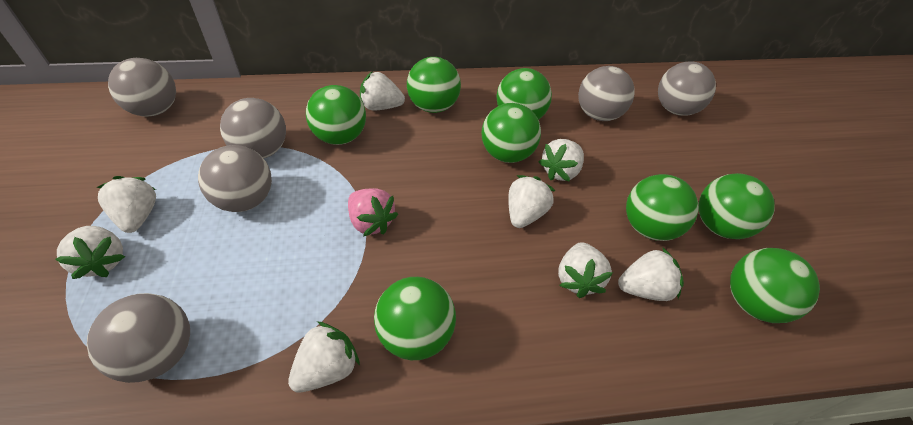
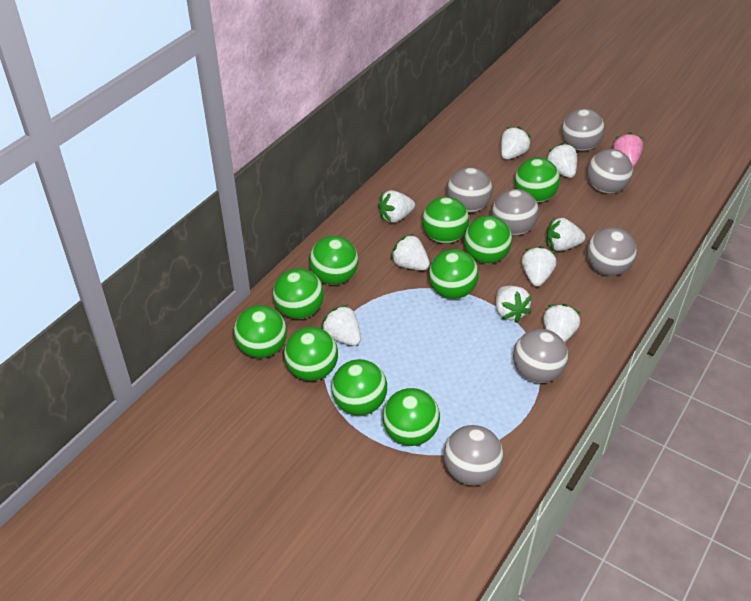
green ball: 8 -> 10
grey ball: 6 -> 7
white strawberry: 8 -> 9

